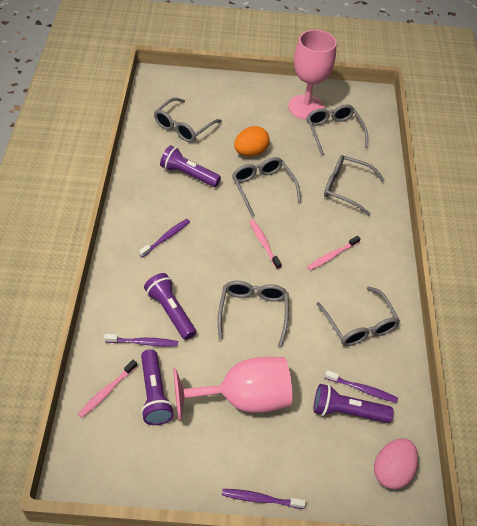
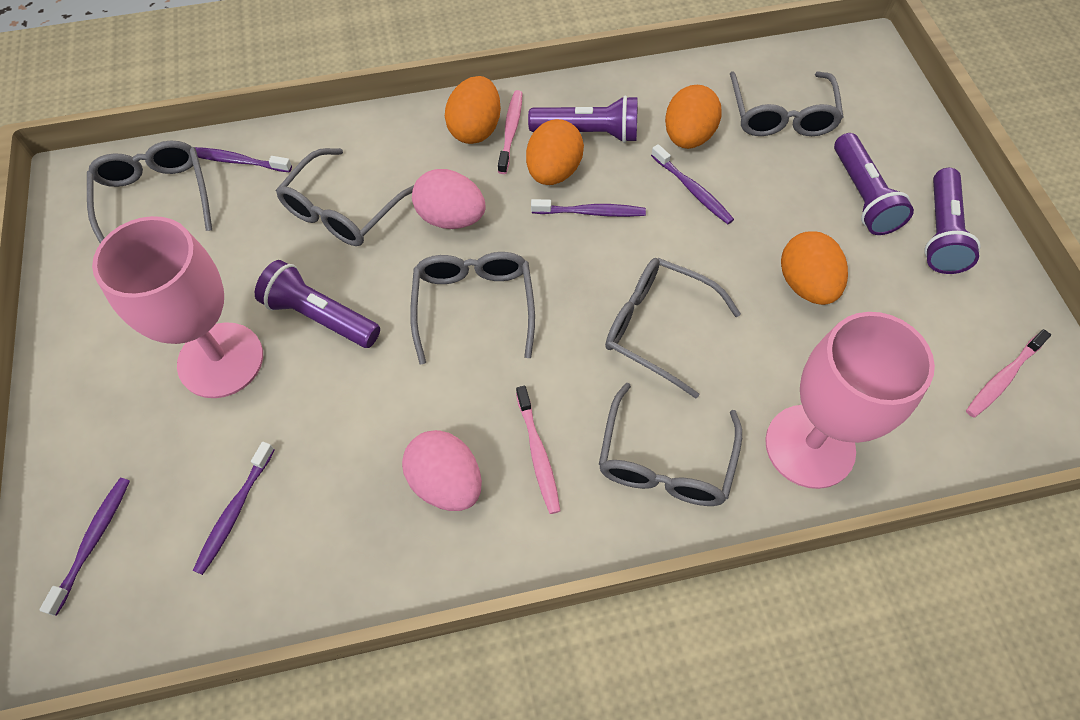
orange egg: 1 -> 4
pink egg: 1 -> 2
purple toothbrush: 4 -> 5

